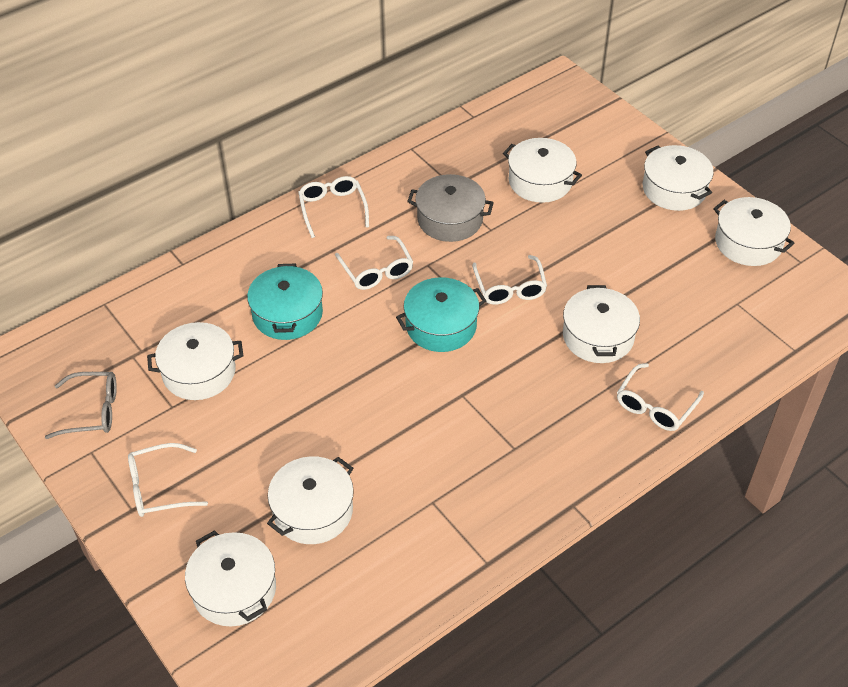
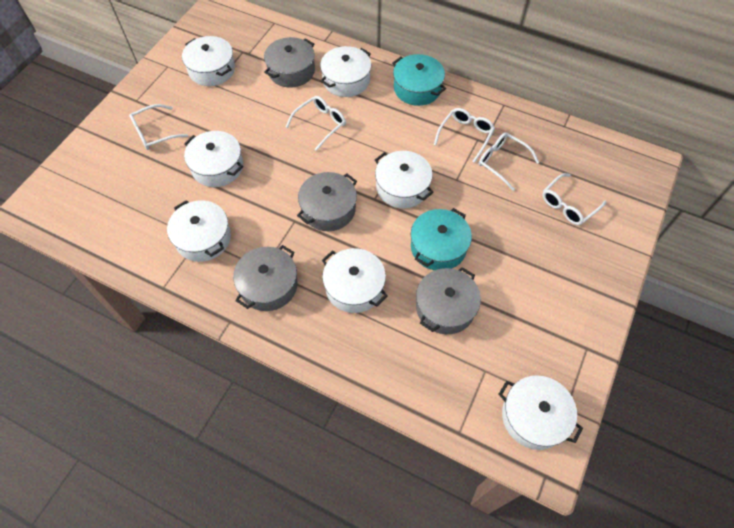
grey glasses: 1 -> 0
grey pot: 1 -> 4

